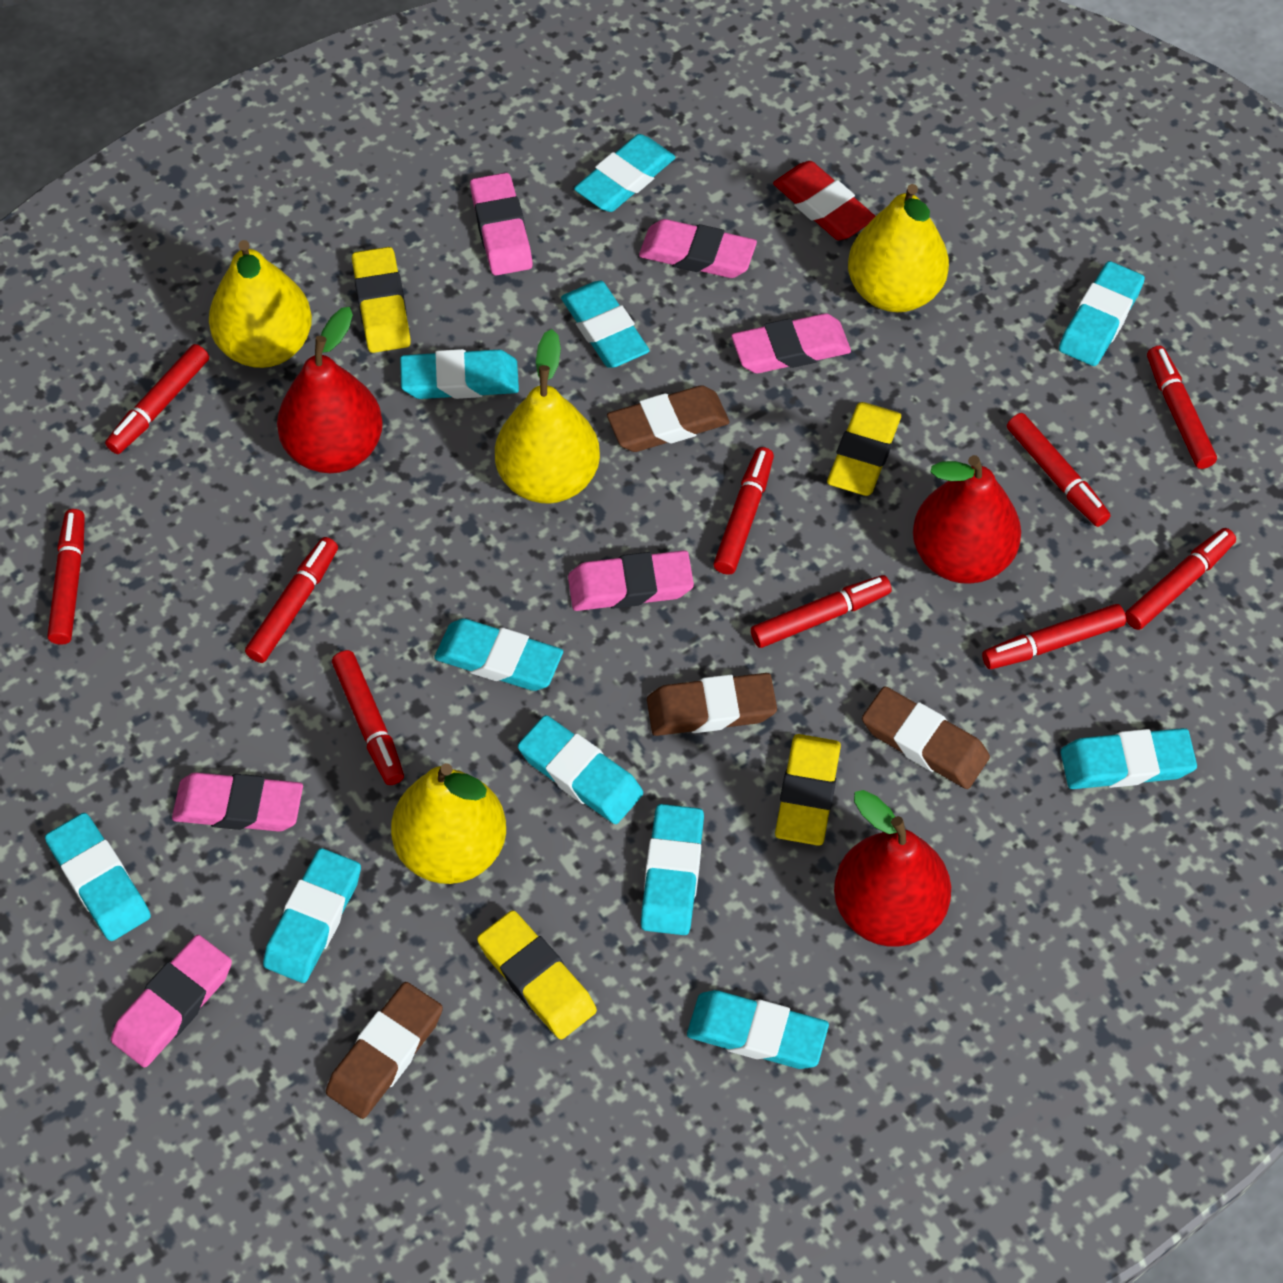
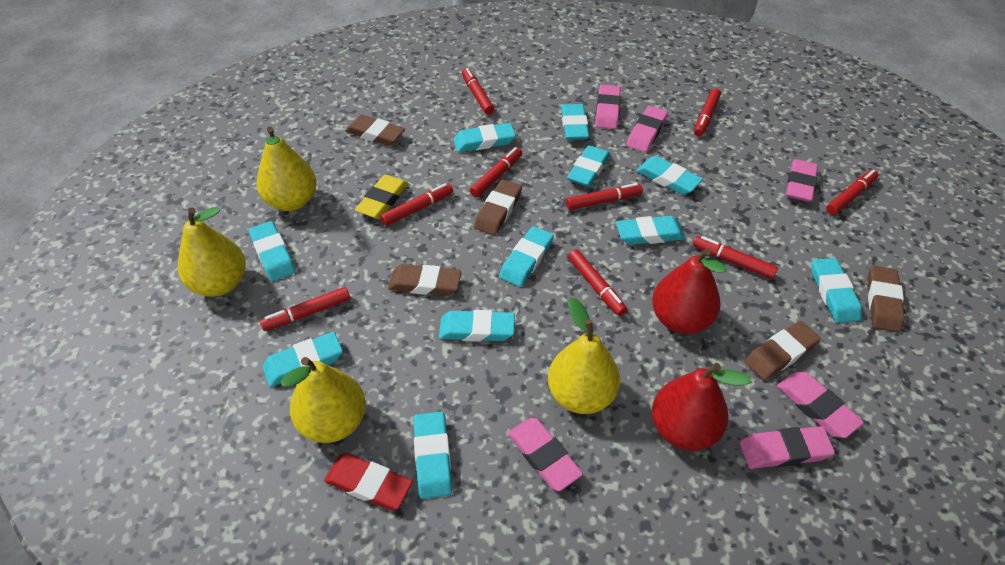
brown eraser: 4 -> 5
red marker: 10 -> 9
red pear: 3 -> 2
yellow eraser: 4 -> 1

